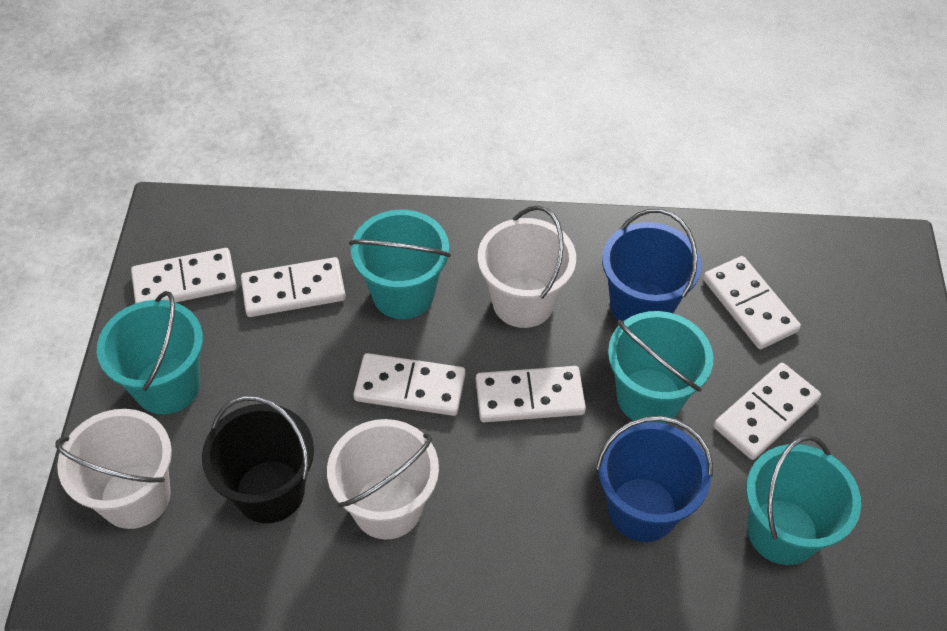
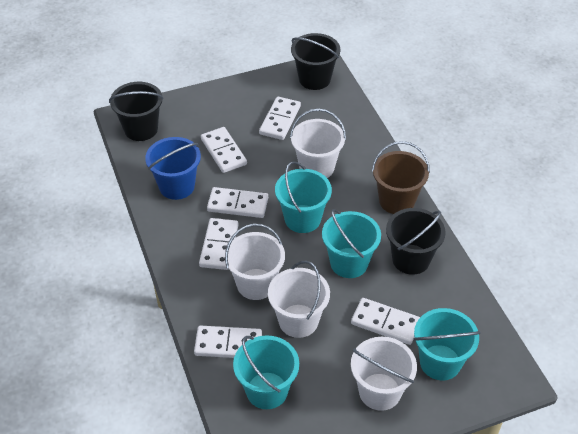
black bucket: 1 -> 3
blue bucket: 2 -> 1
brown bucket: 0 -> 1
white bucket: 3 -> 4

